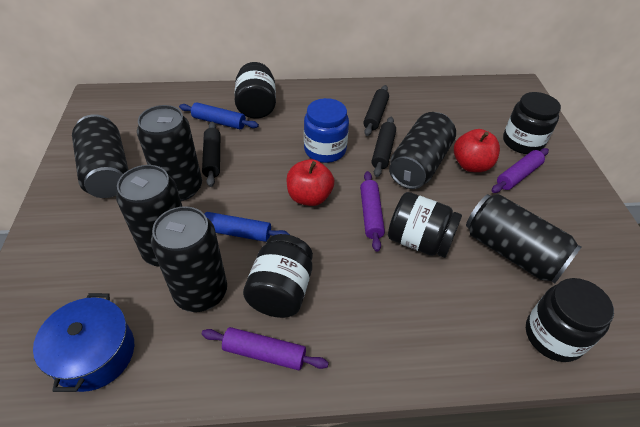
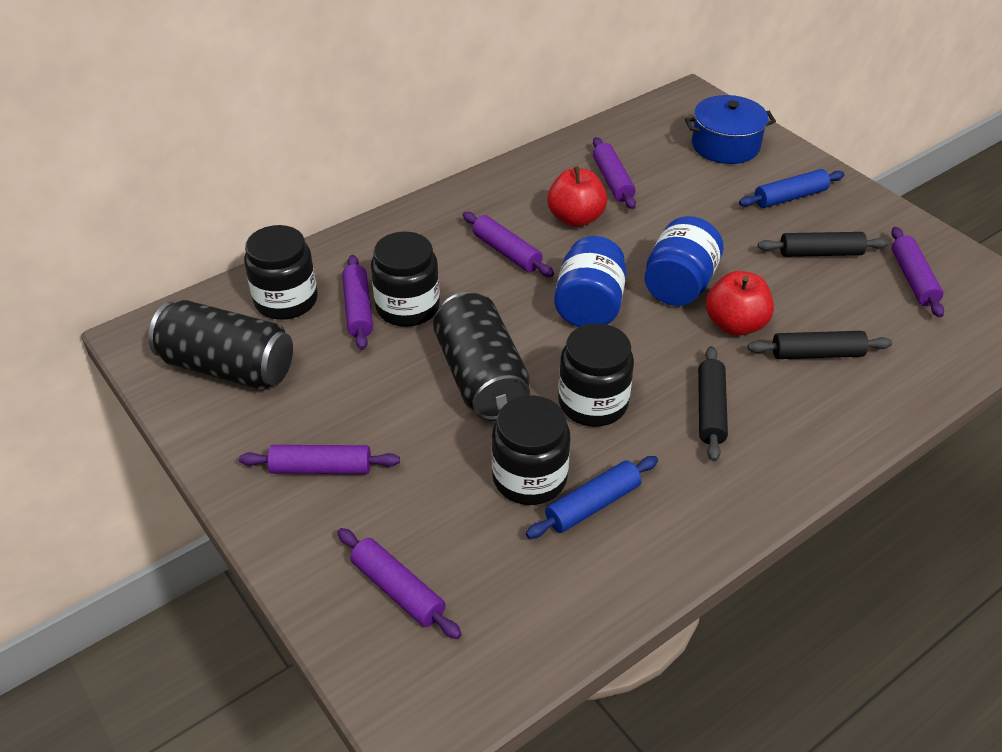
black can: 6 -> 2
black jar: 5 -> 4
blue jar: 1 -> 2
purple rolling pin: 3 -> 6

